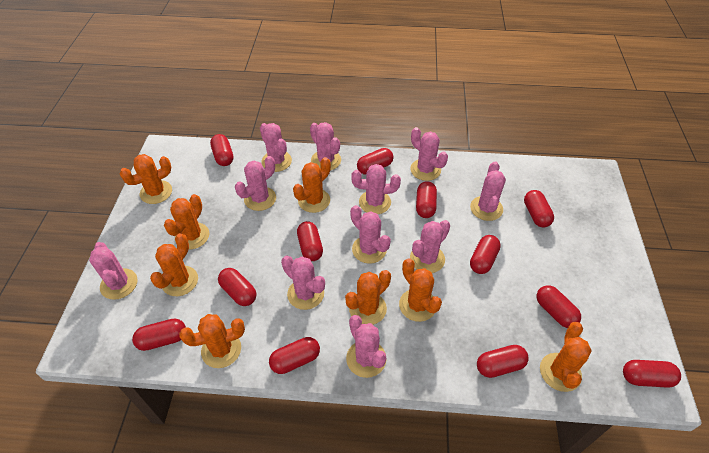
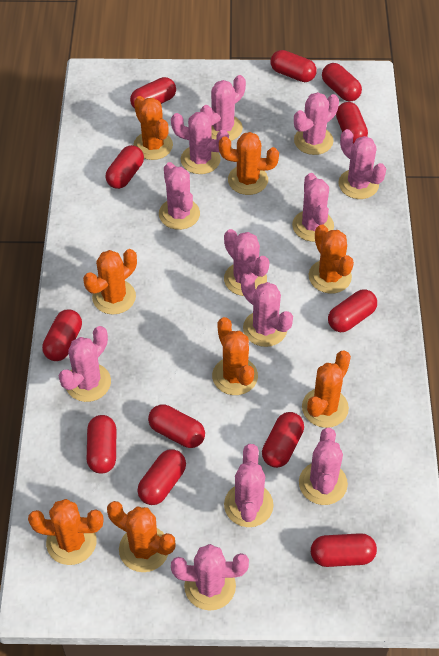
pink cactus: 11 -> 12

